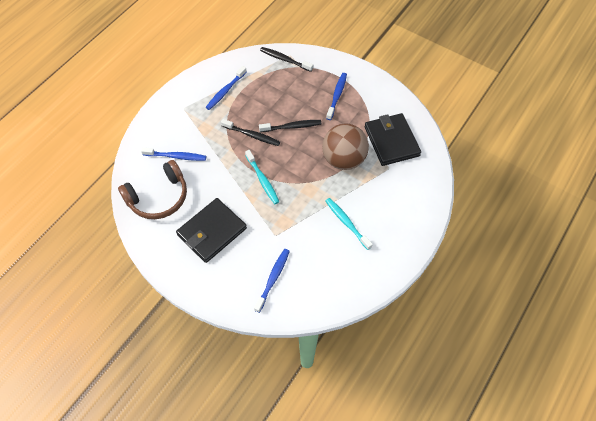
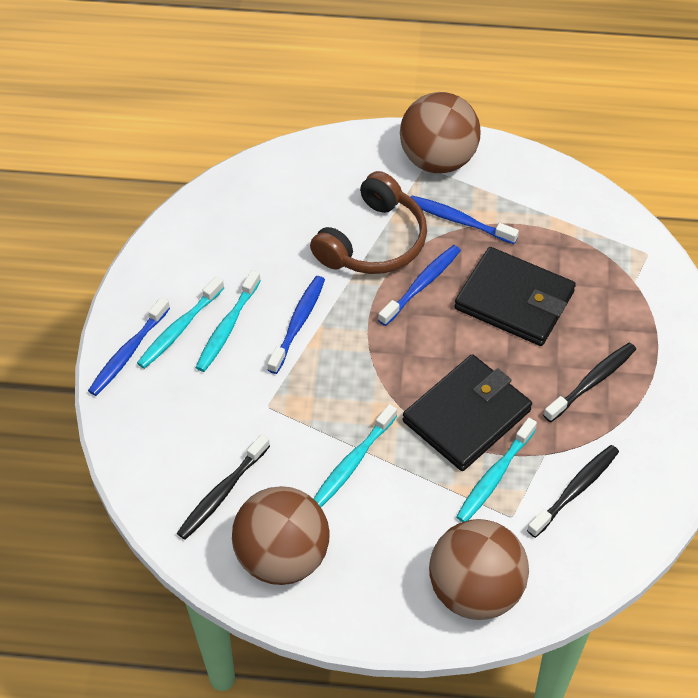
brown ball: 1 -> 3
turquoise toothbrush: 2 -> 4

